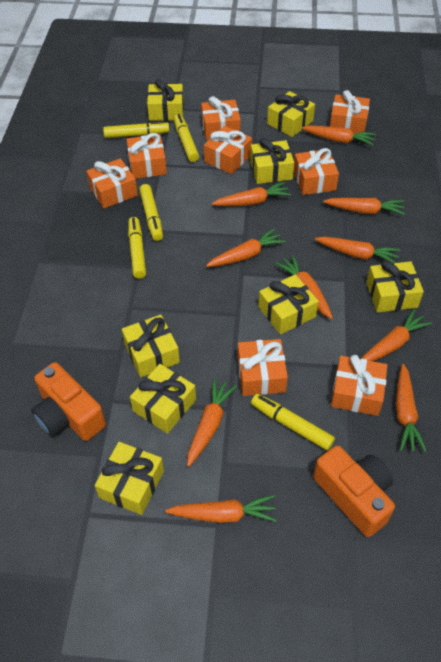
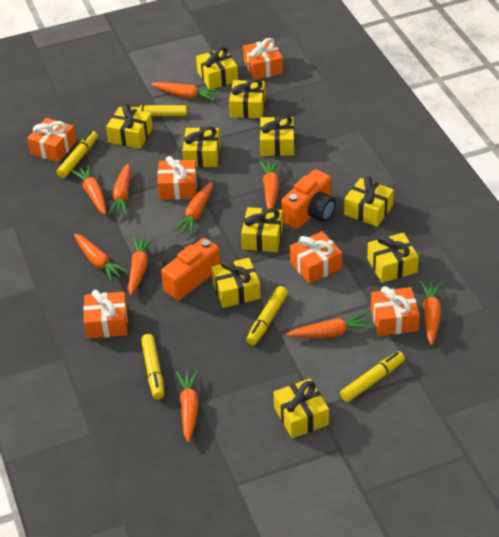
orange gift: 8 -> 6
yellow gift: 8 -> 10

